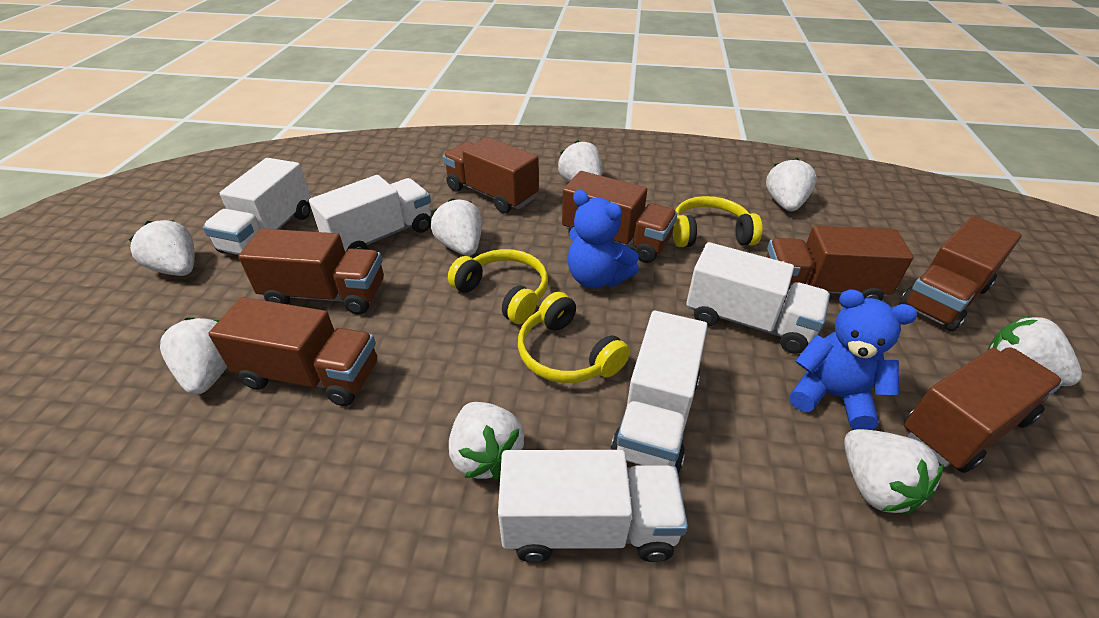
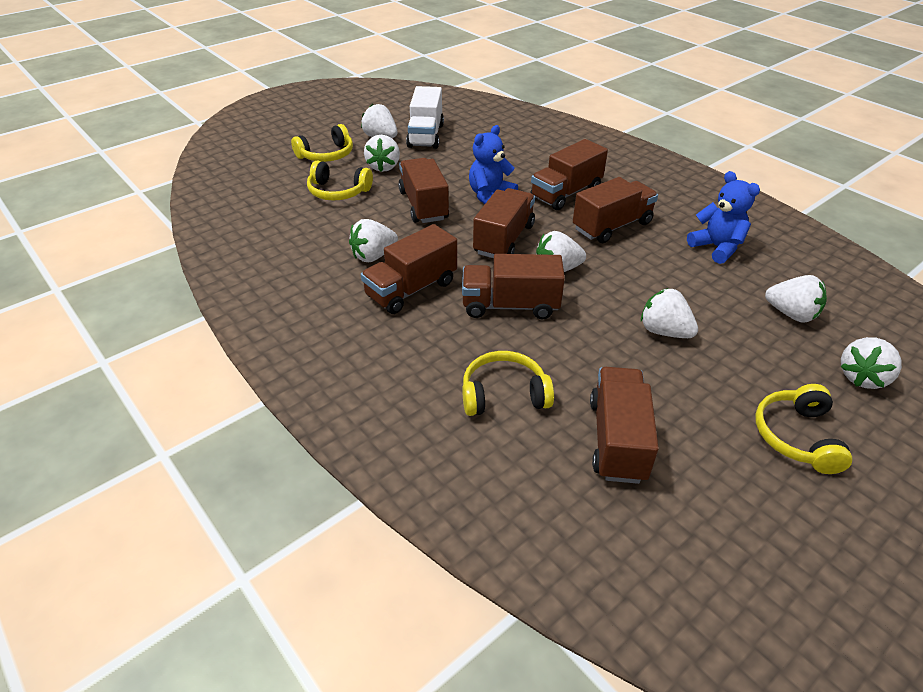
white strawberry: 8 -> 7
white truck: 5 -> 1
yellow headphones: 3 -> 4

